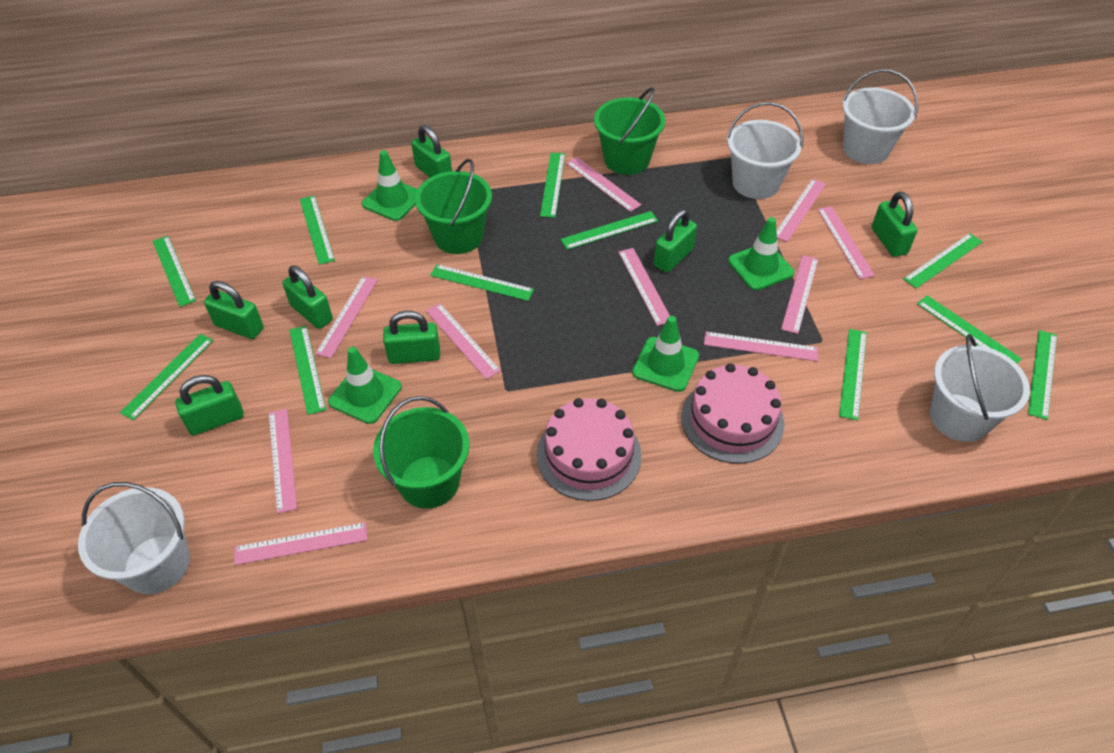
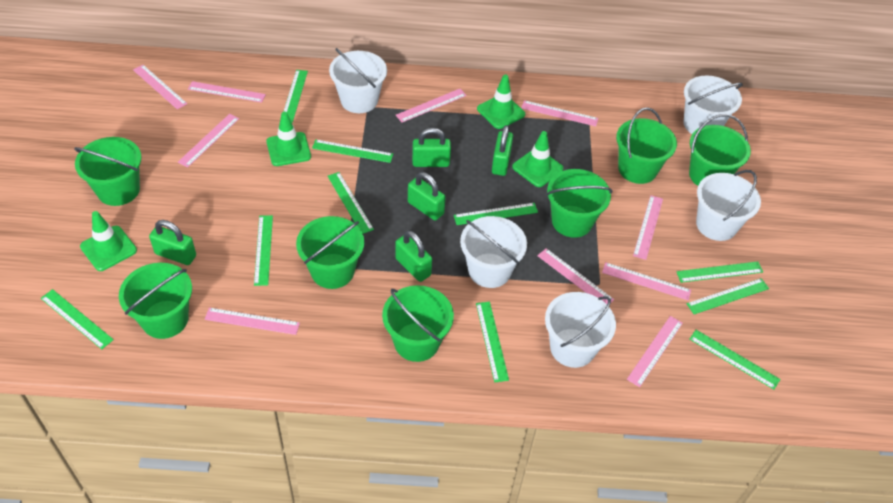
green bucket: 3 -> 7
green padlock: 7 -> 5
green ruler: 11 -> 10
pink cake: 2 -> 0
white bucket: 4 -> 5

